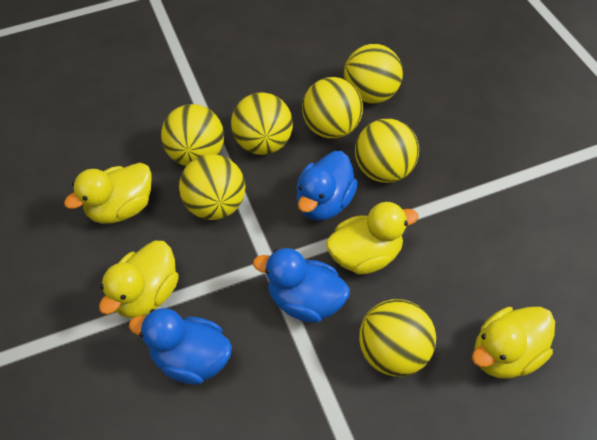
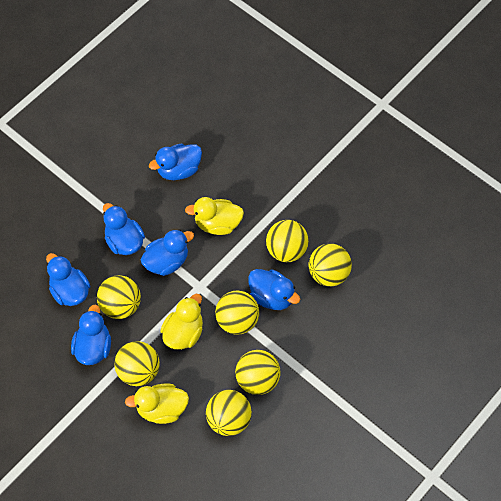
blue duck: 3 -> 6
yellow duck: 4 -> 3

